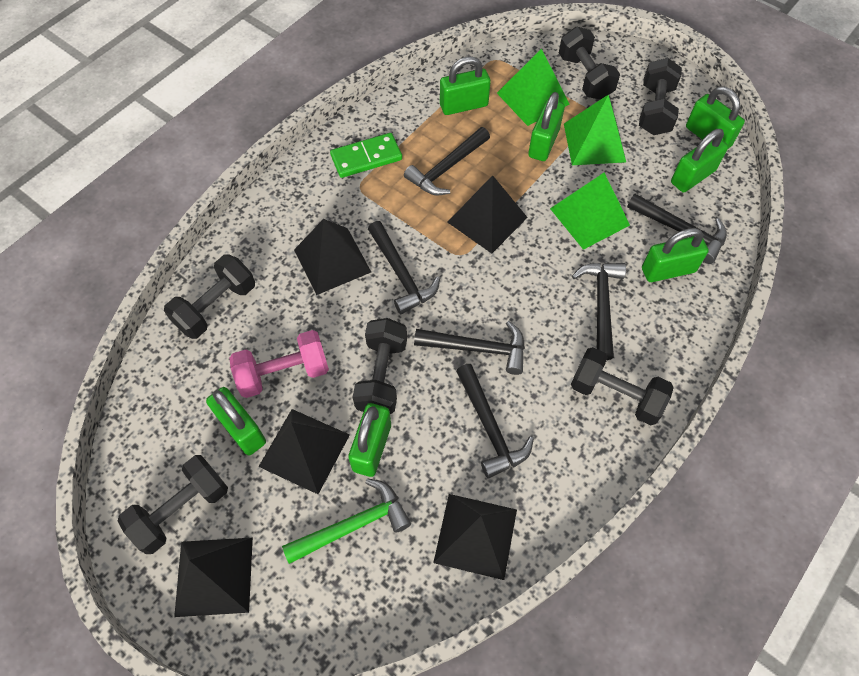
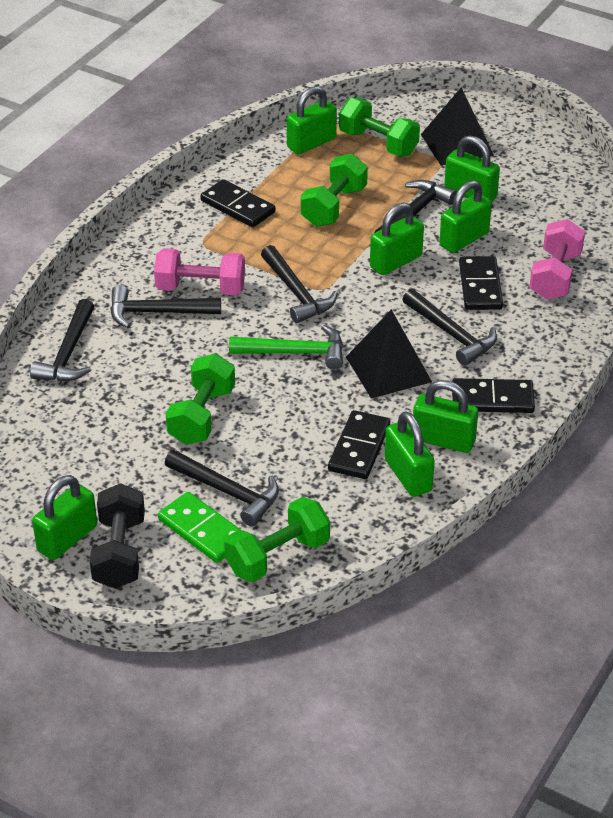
black domino: 0 -> 4
black dumbbell: 6 -> 1
black pyramid: 5 -> 2
green dumbbell: 0 -> 4
green pyramid: 3 -> 0
pink dumbbell: 1 -> 2

